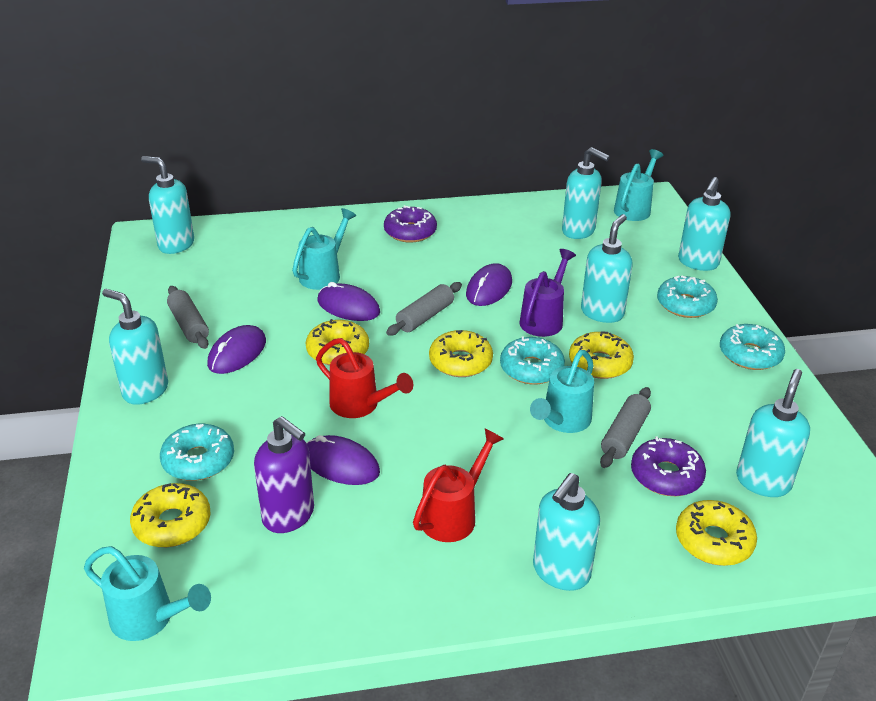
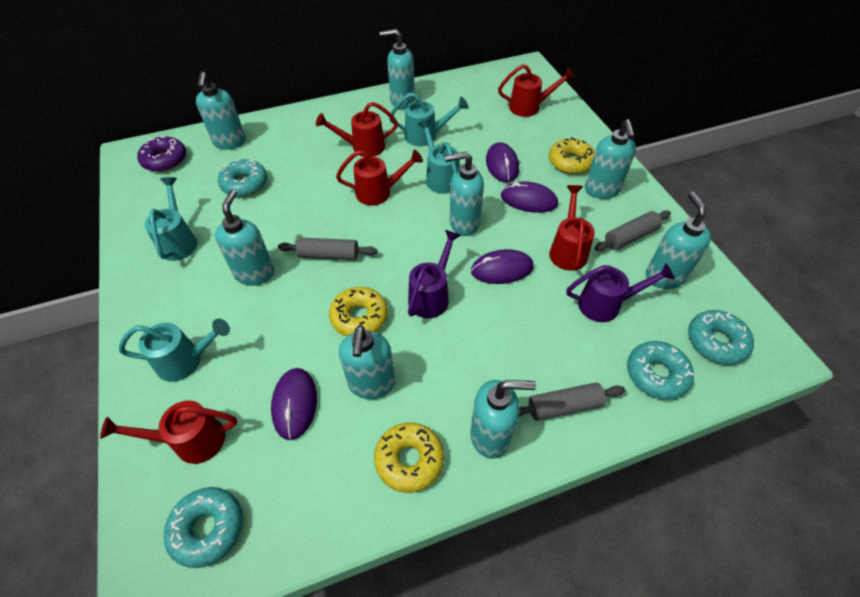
purple donut: 2 -> 1
purple soap dispenser: 1 -> 0
purple watering can: 1 -> 2
red watering can: 2 -> 5
turquoise soap dispenser: 7 -> 8
yellow donut: 5 -> 3

